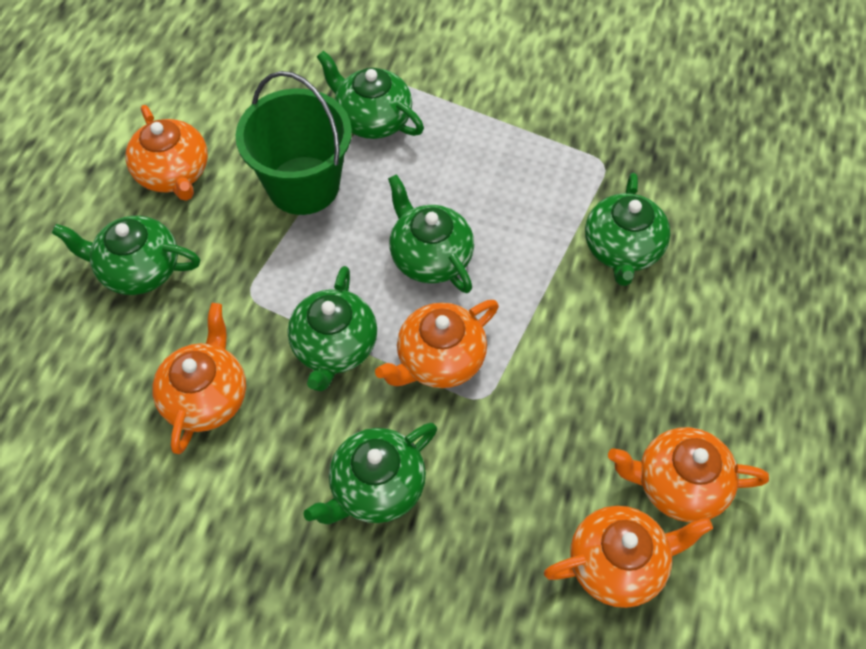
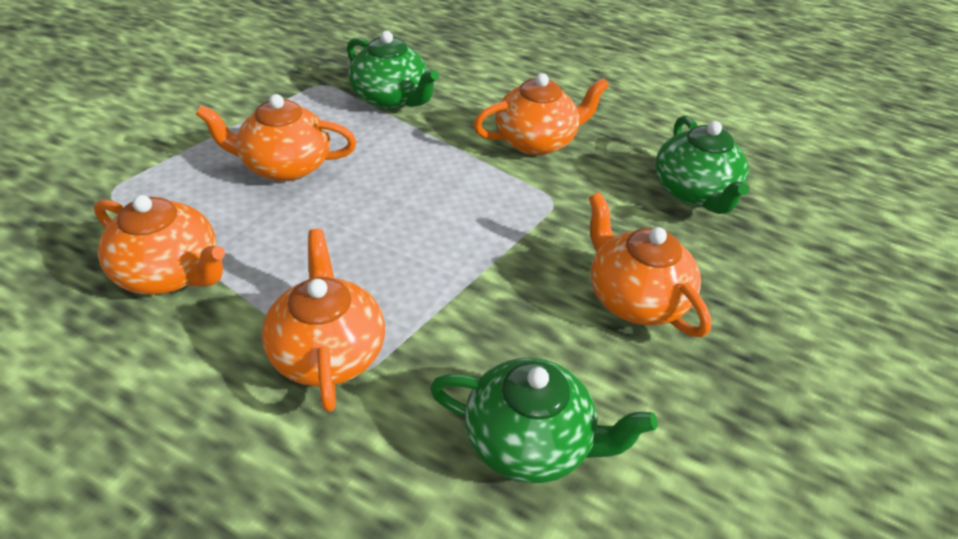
green bucket: 1 -> 0
green teapot: 6 -> 3

